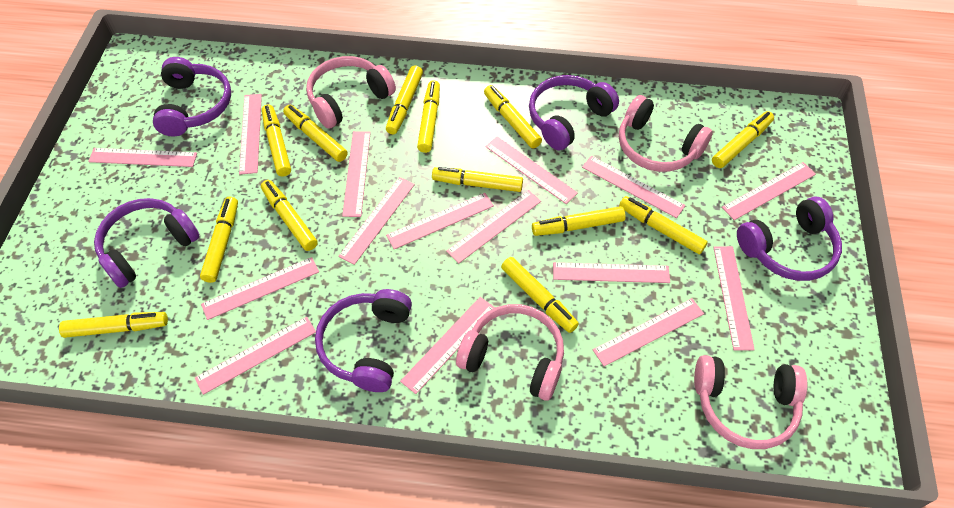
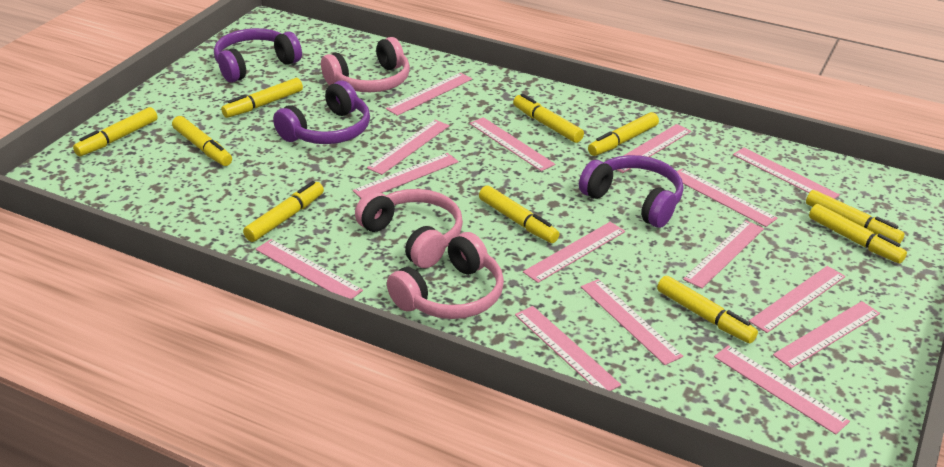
pink headphones: 4 -> 3
purple headphones: 5 -> 3
yellow marker: 13 -> 10

